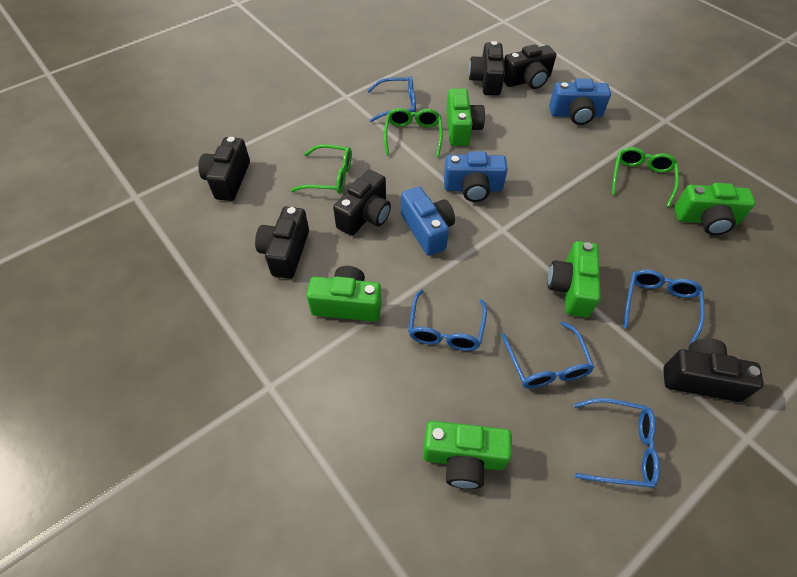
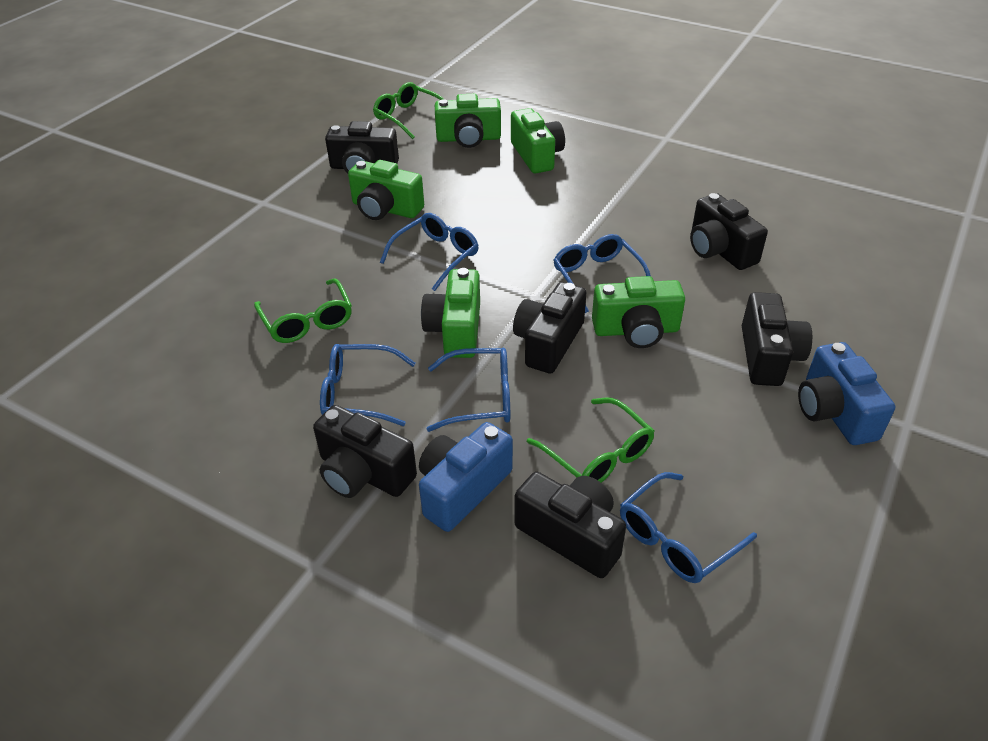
blue camera: 3 -> 2

